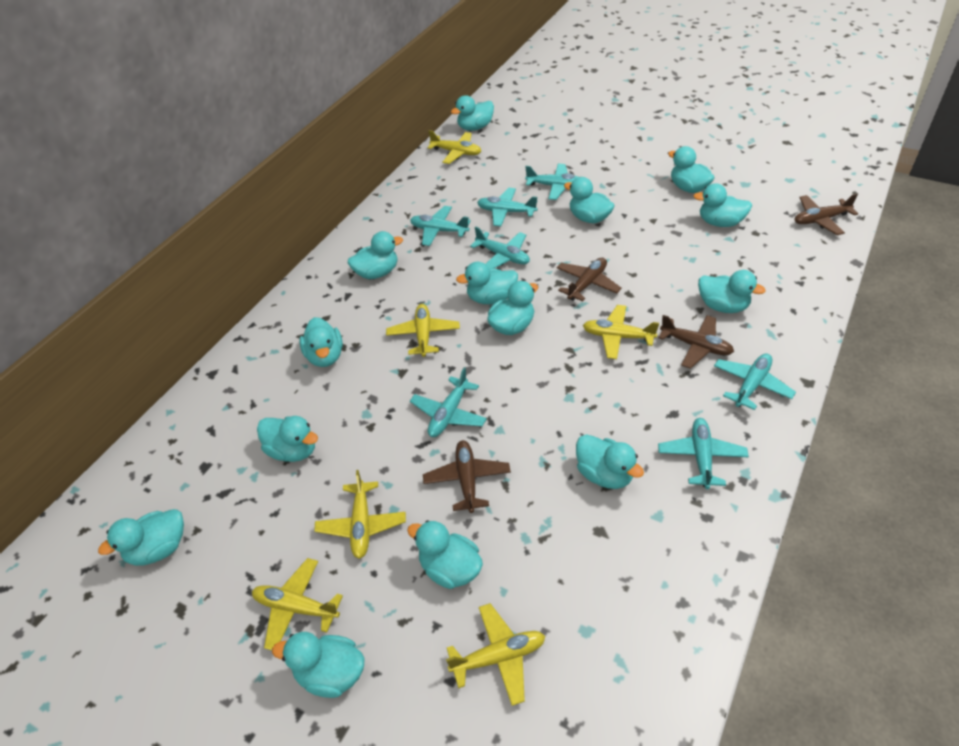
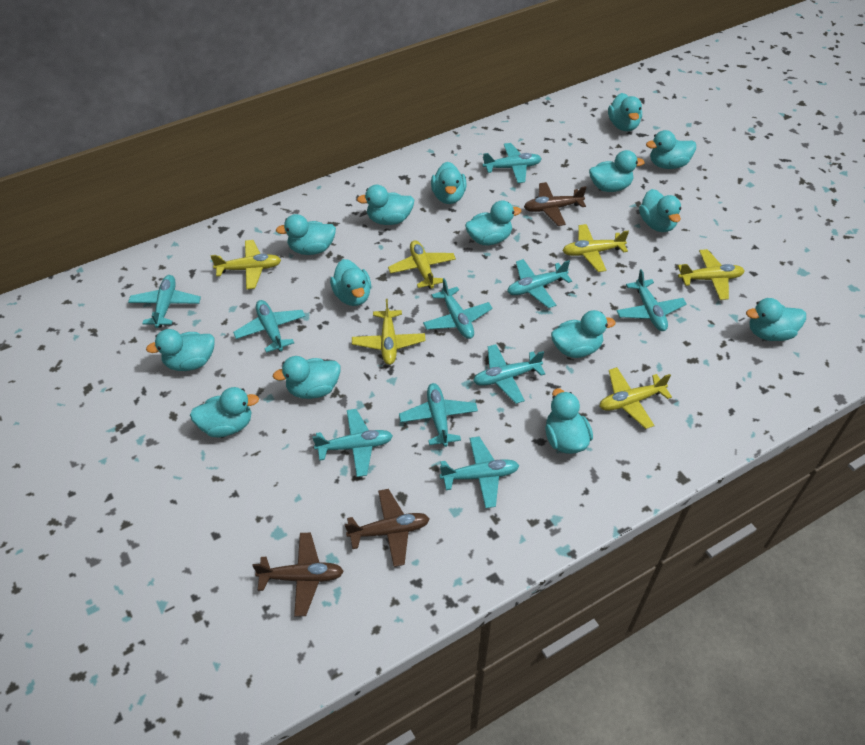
brown plane: 4 -> 3
turquoise duck: 14 -> 15
turquoise plane: 7 -> 10

